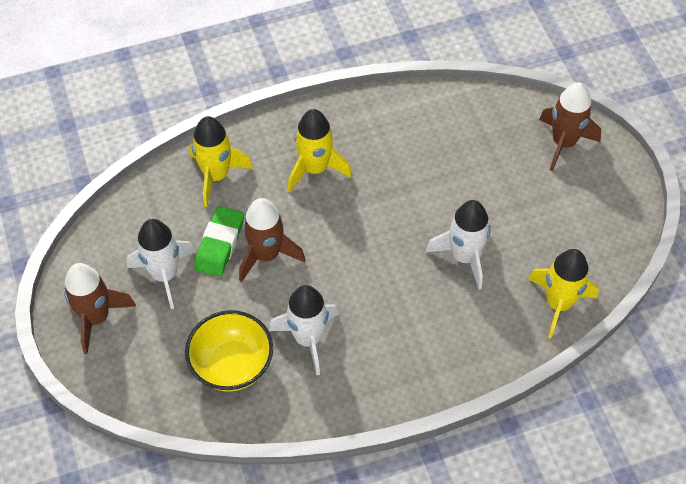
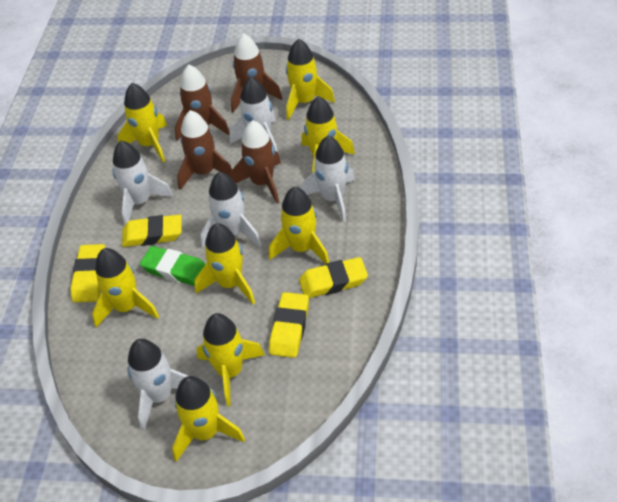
brown rocket: 3 -> 4
white rocket: 3 -> 5
yellow bowl: 1 -> 0
yellow eraser: 0 -> 4
yellow rocket: 3 -> 8

